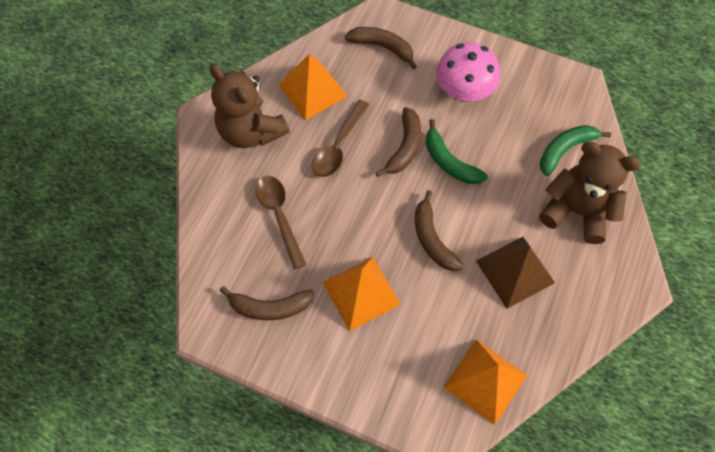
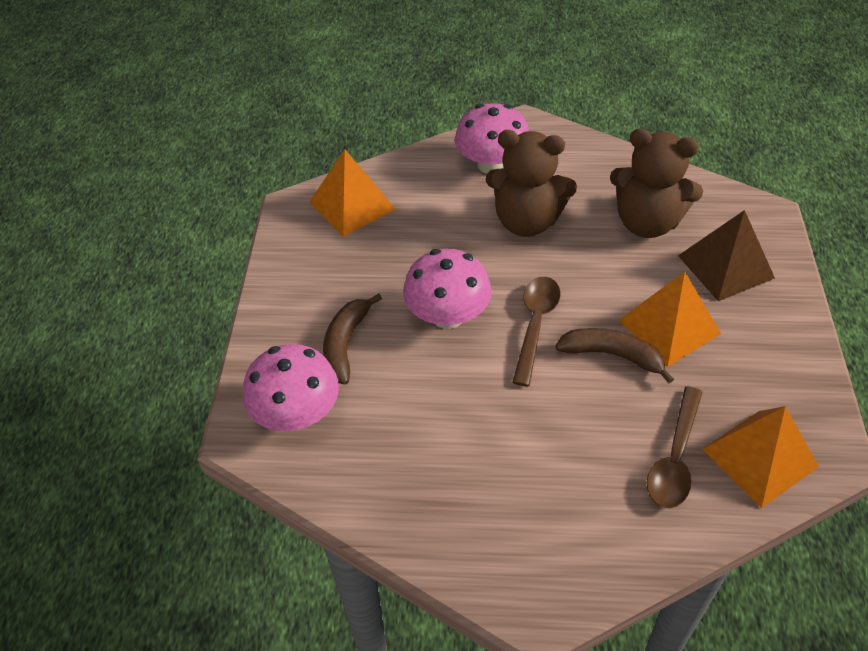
brown banana: 4 -> 2
green banana: 2 -> 0
pink mushroom: 1 -> 3

